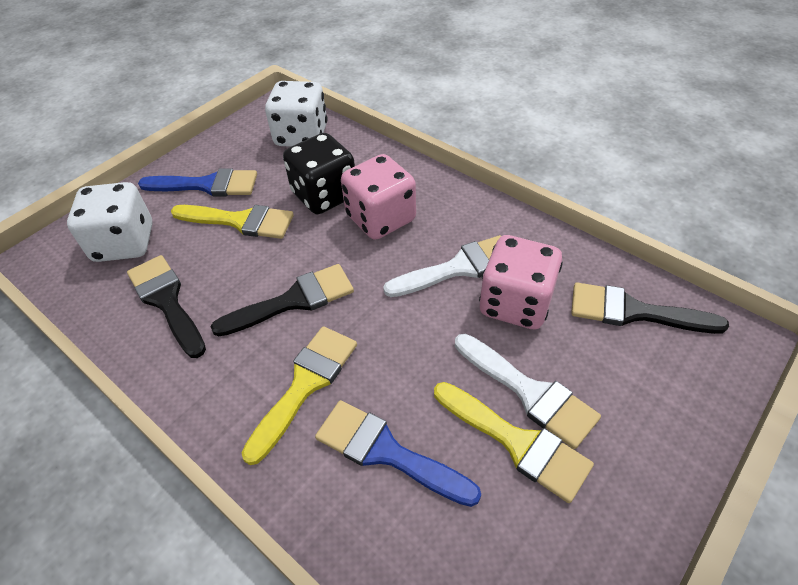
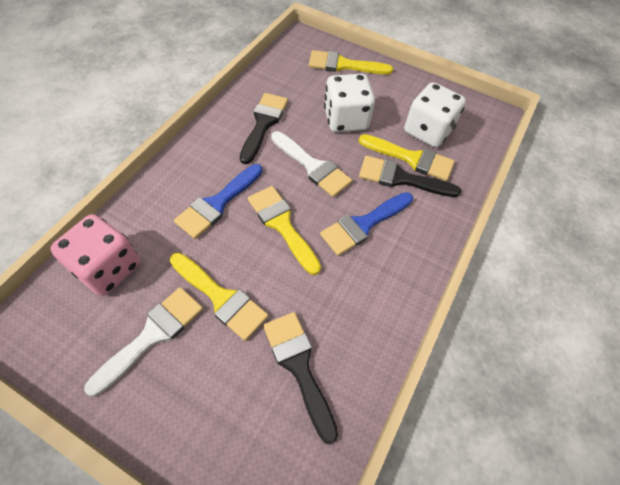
black dice: 1 -> 0
pink dice: 2 -> 1
yellow brush: 3 -> 4

